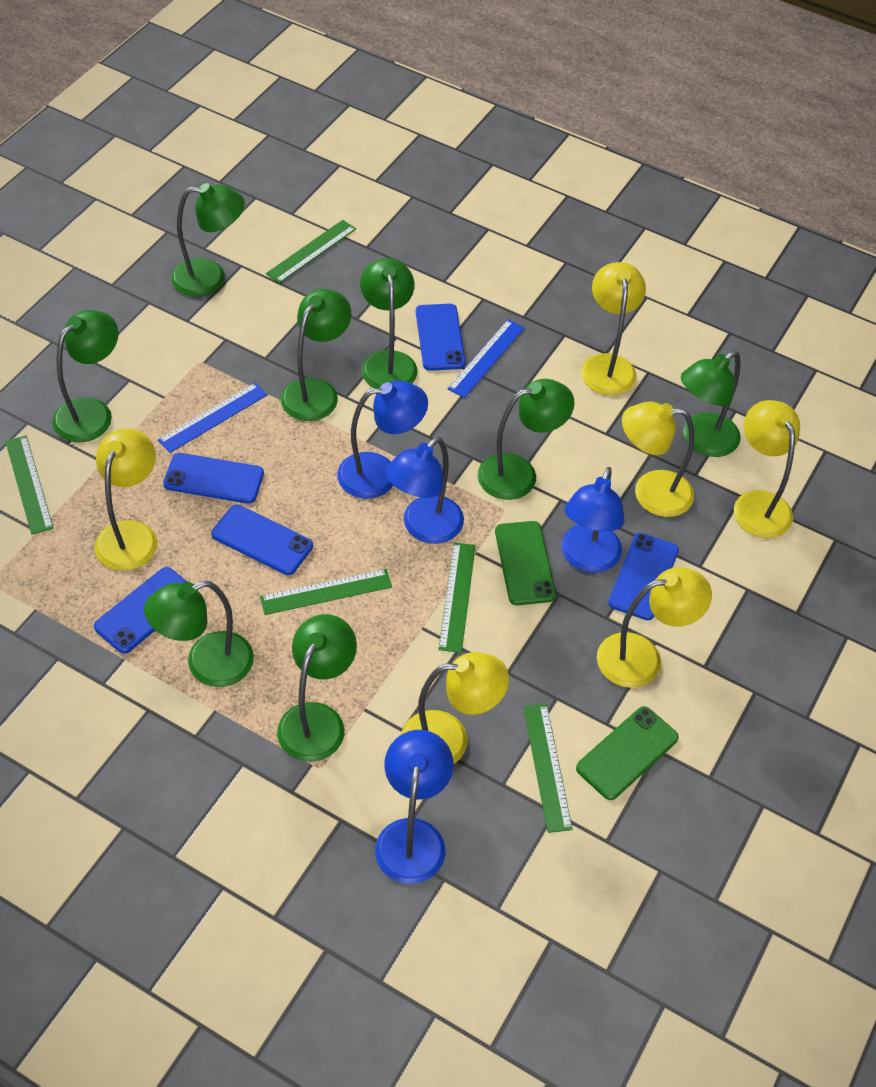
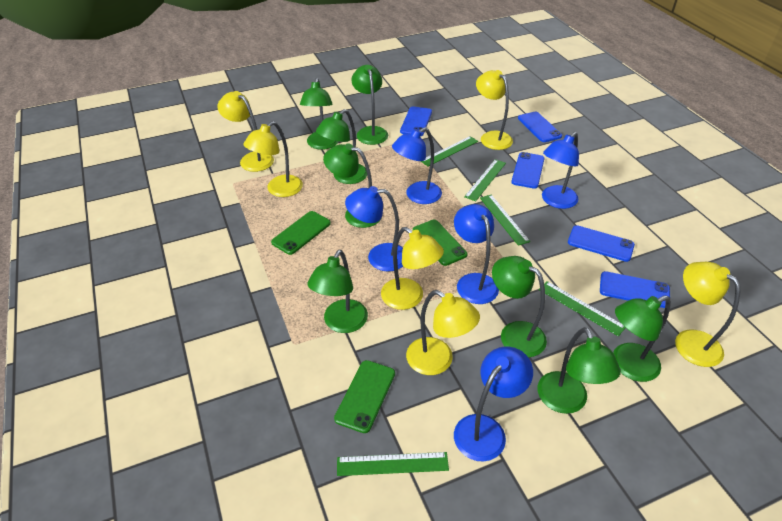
blue lamp: 4 -> 5
blue ruler: 2 -> 0
green phone: 2 -> 3

